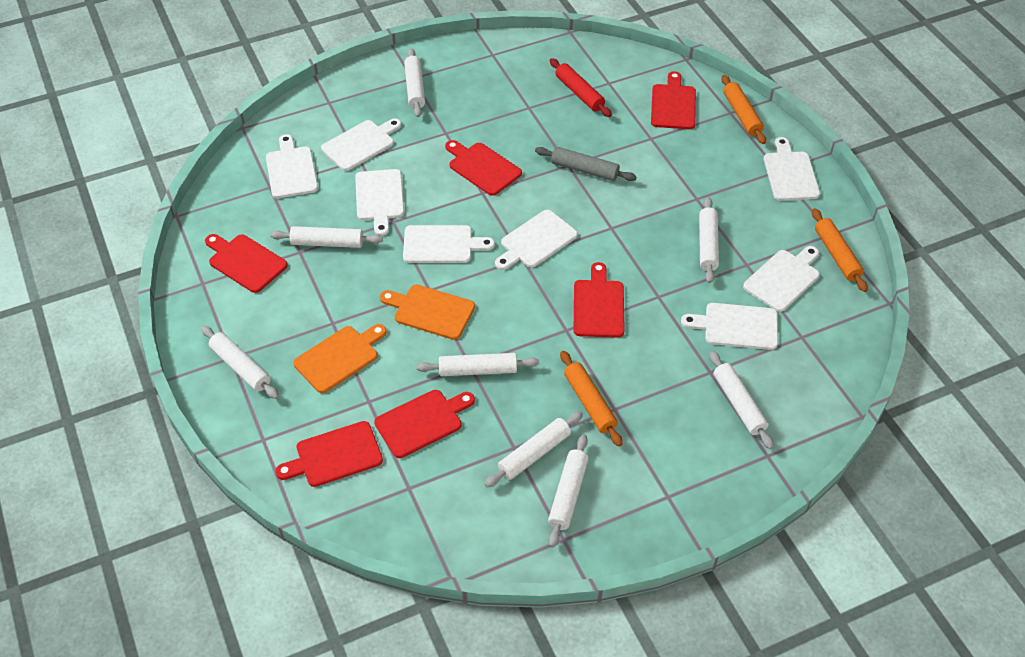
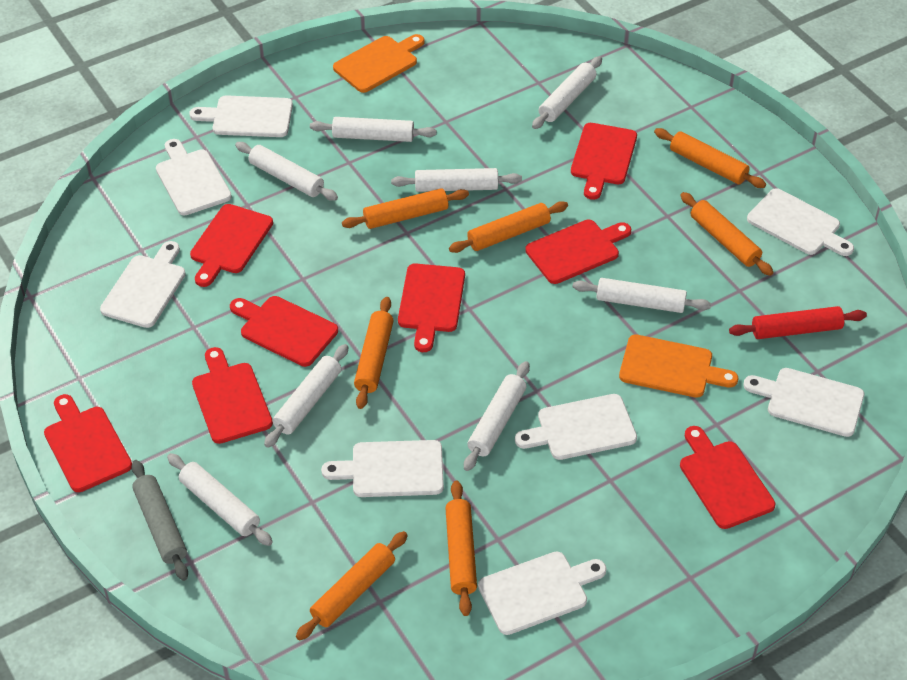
orange rolling pin: 3 -> 7
red cutting board: 6 -> 8

